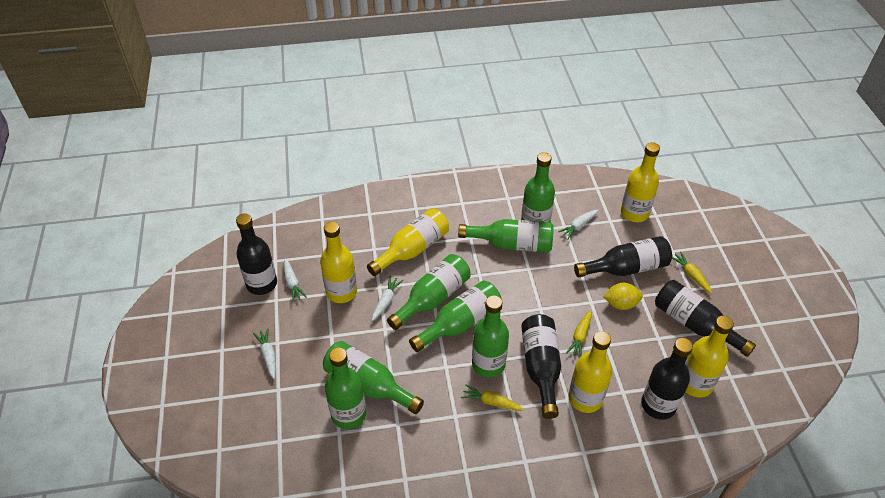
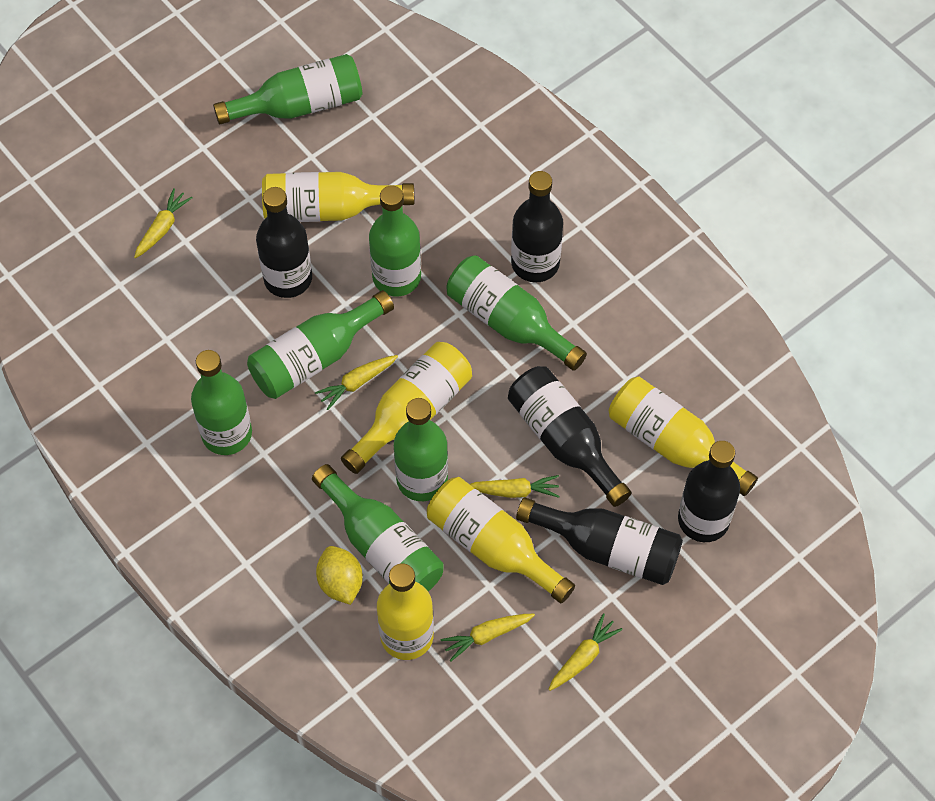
white carrot: 4 -> 0
yellow carrot: 3 -> 5

